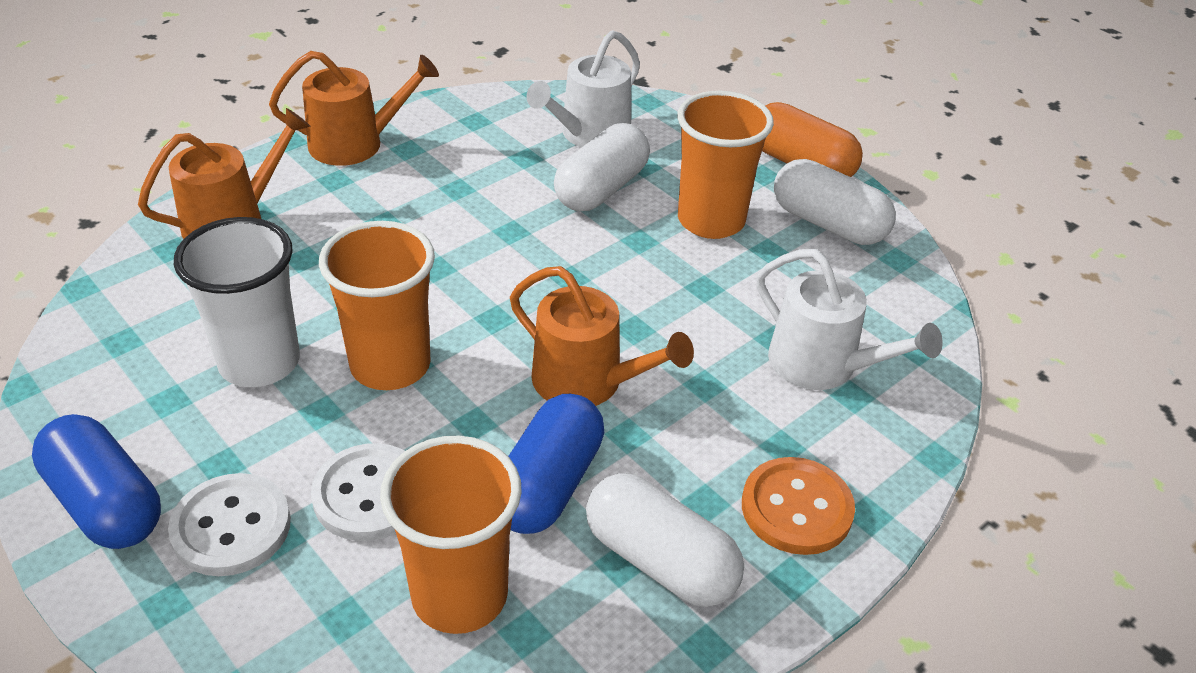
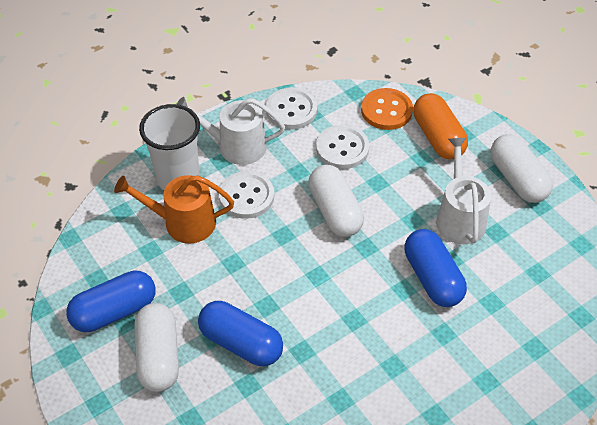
blue capsule: 2 -> 3
orange cup: 3 -> 0
orange watering can: 3 -> 1
white button: 2 -> 3

